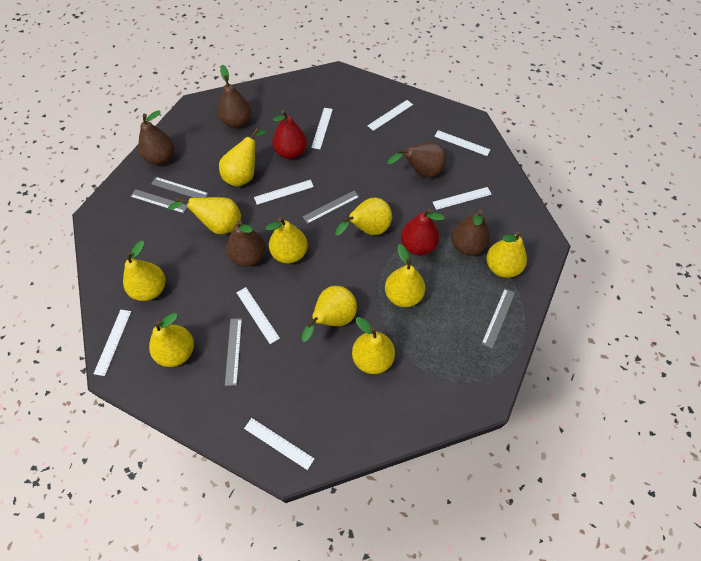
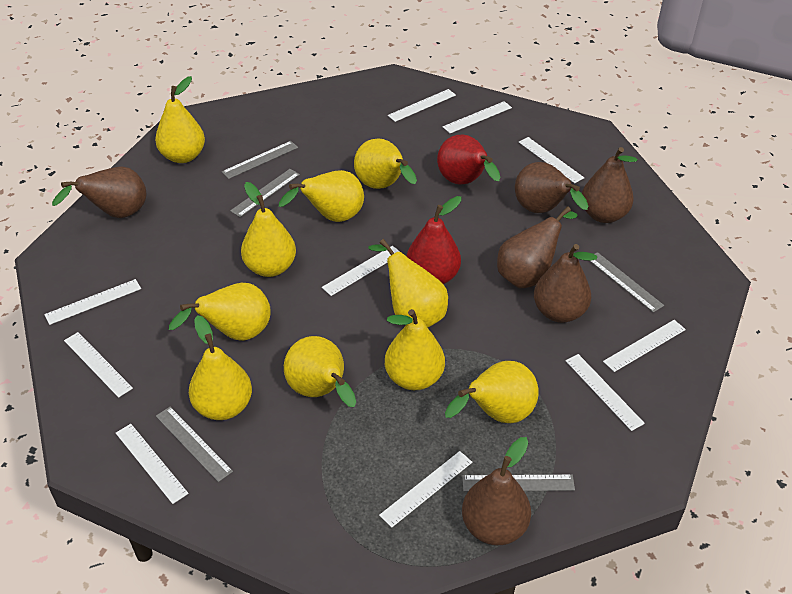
brown pear: 5 -> 6
white ruler: 8 -> 10

